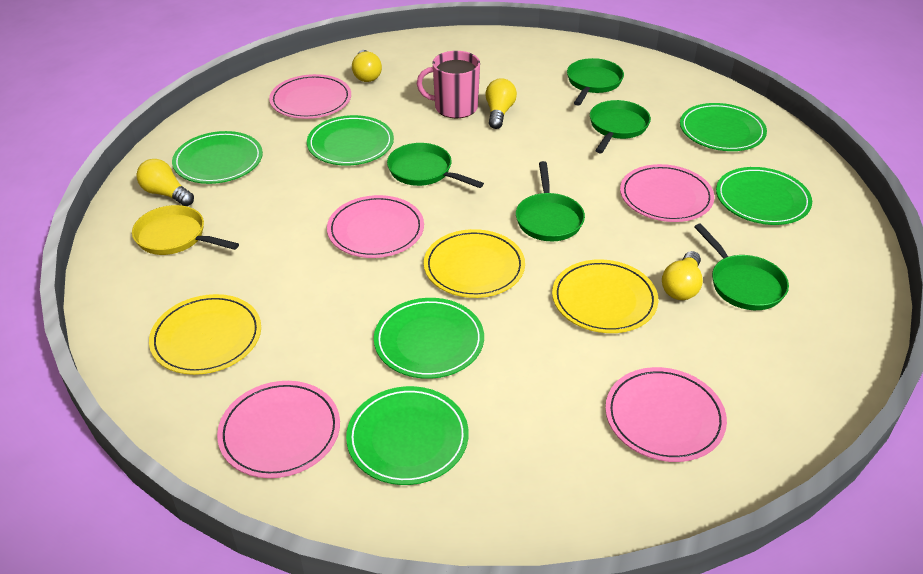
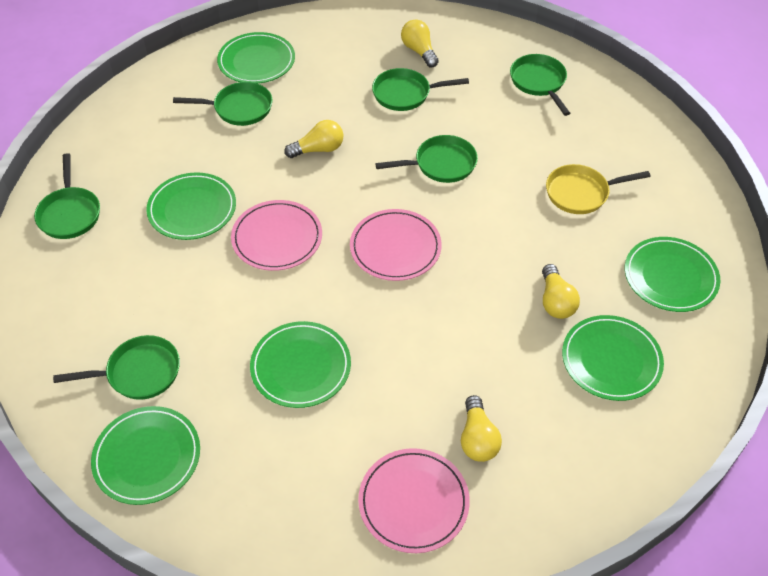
green pan: 5 -> 6
pink mug: 1 -> 0
pink plate: 5 -> 3
yellow plate: 3 -> 0

